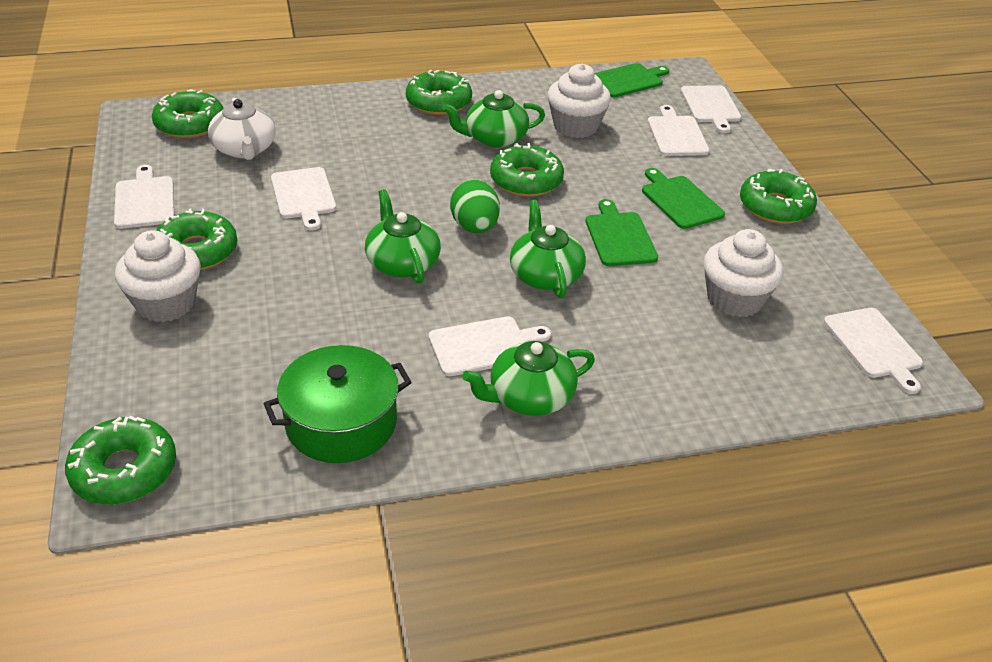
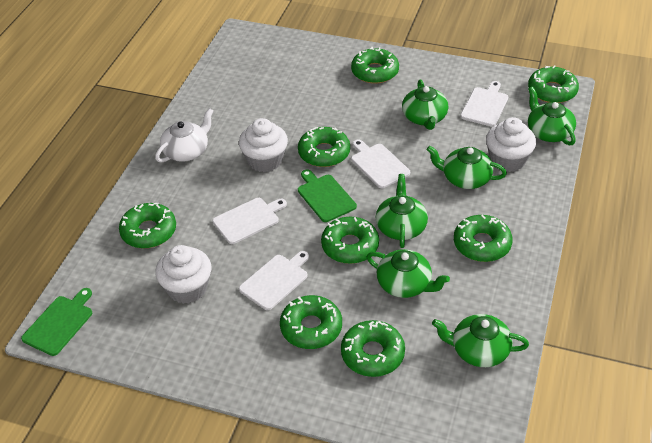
green cutting board: 3 -> 2
green donut: 6 -> 8
green egg: 1 -> 0
green pot: 1 -> 0
green teapot: 4 -> 6
white cutting board: 6 -> 4

